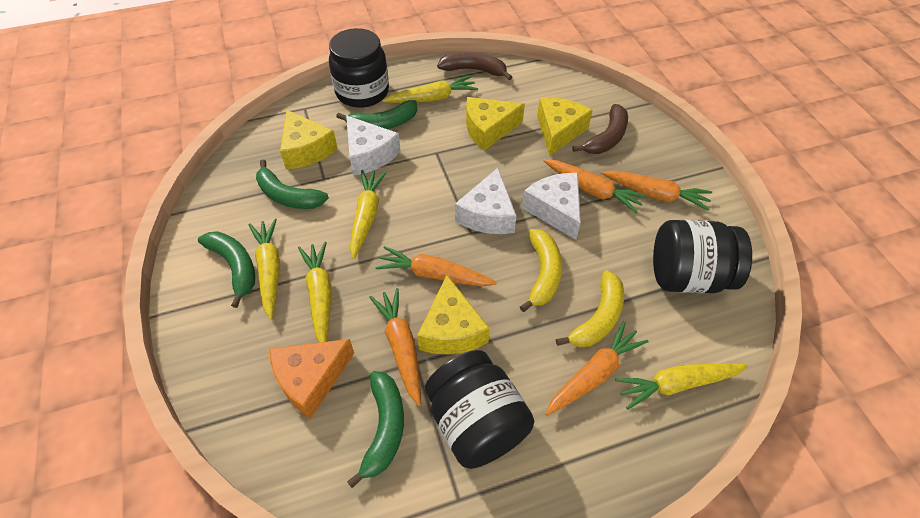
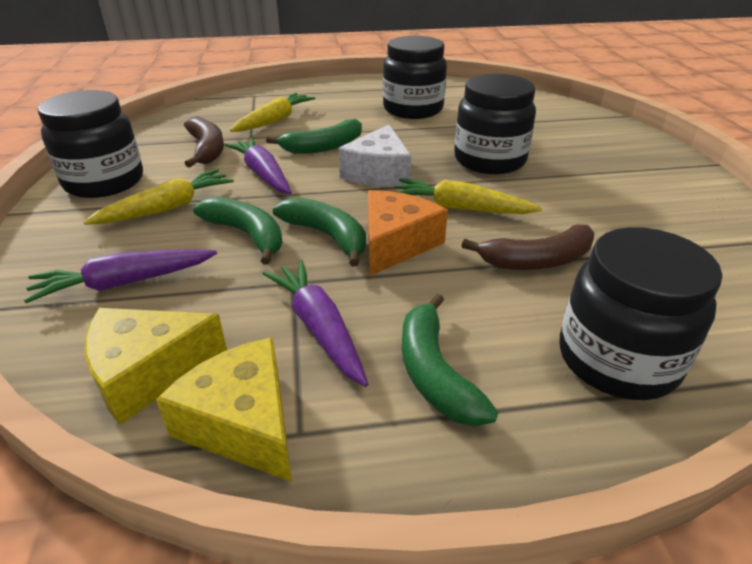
black jar: 3 -> 4
orange carrot: 5 -> 0
purple carrot: 0 -> 3
white cheese: 3 -> 1
yellow banana: 2 -> 0
yellow carrot: 5 -> 3
yellow cheese: 4 -> 2

